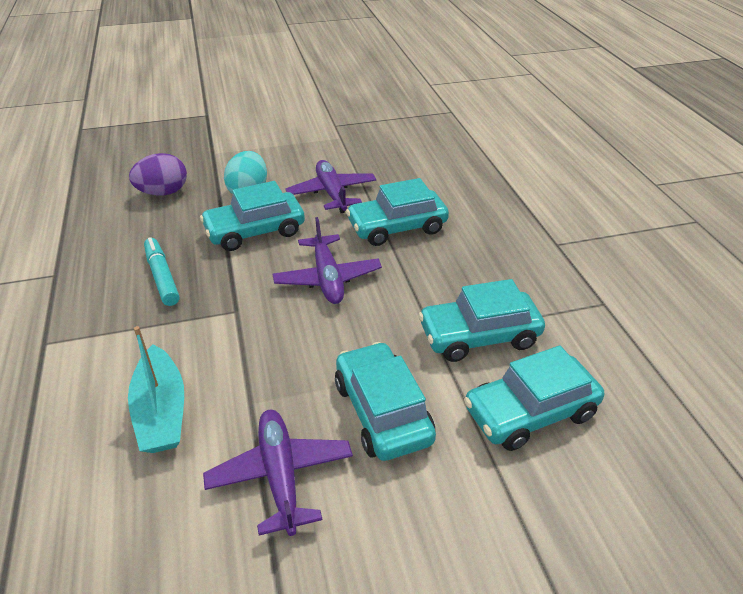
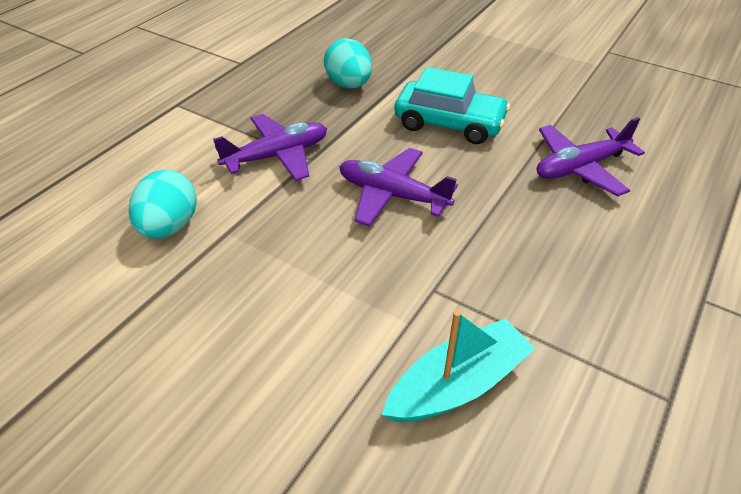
purple egg: 1 -> 0
turquoise car: 5 -> 1
turquoise egg: 1 -> 2
turquoise marker: 1 -> 0

